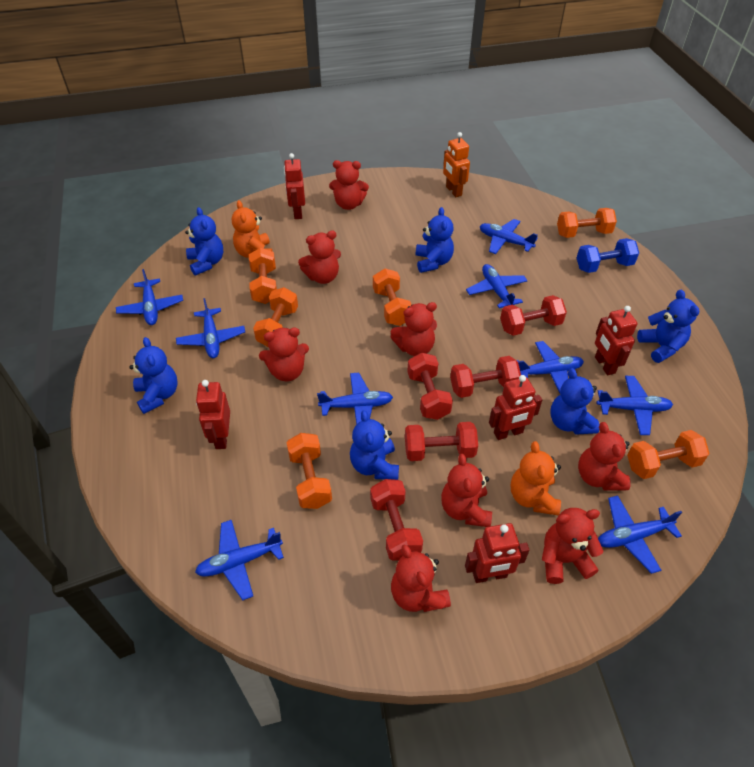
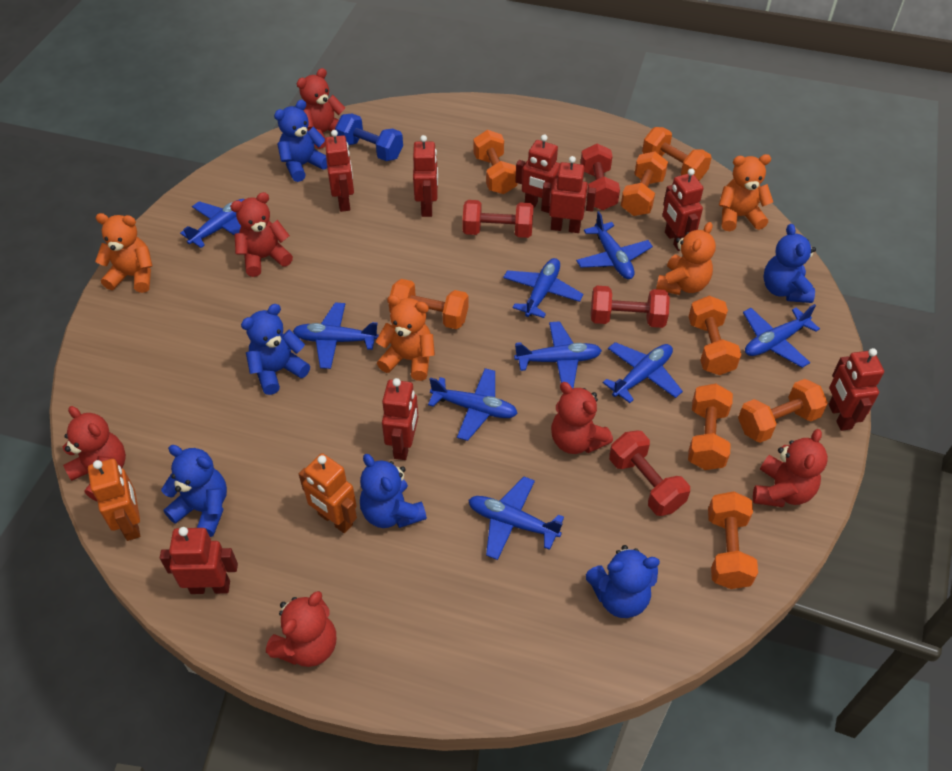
orange dumbbell: 6 -> 8
orange robot: 1 -> 2
orange teddy bear: 2 -> 4
red dumbbell: 5 -> 4
red robot: 5 -> 8
red teddy bear: 8 -> 6

